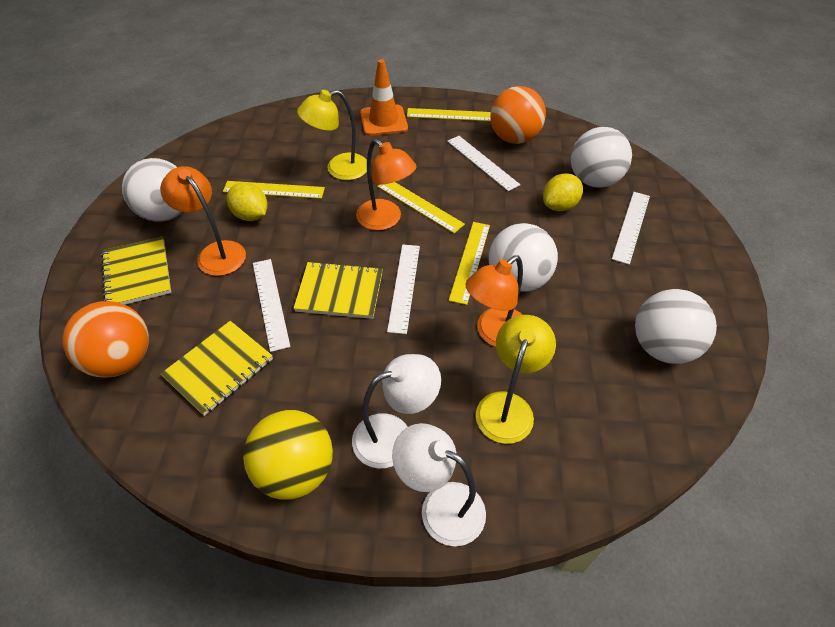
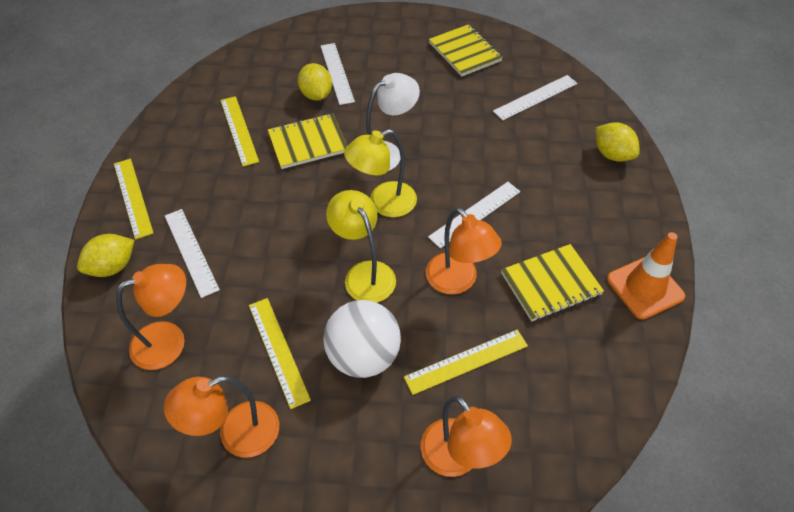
orange ball: 2 -> 0
orange lamp: 3 -> 4
white ball: 4 -> 1
white lamp: 2 -> 1
yellow ball: 1 -> 0
yellow lemon: 2 -> 3

